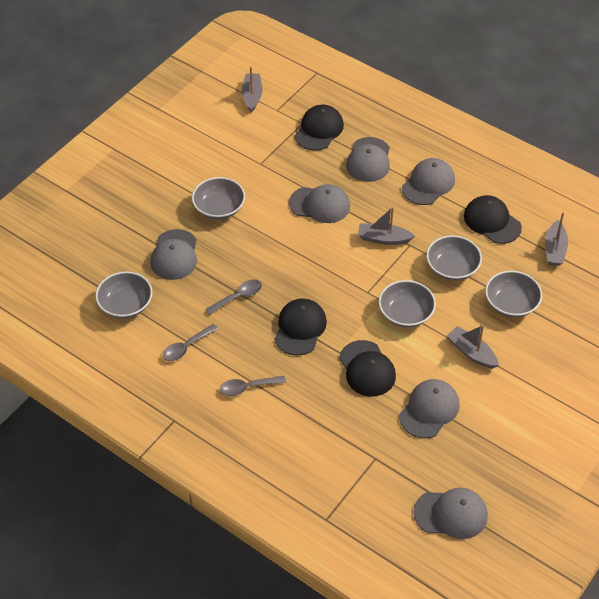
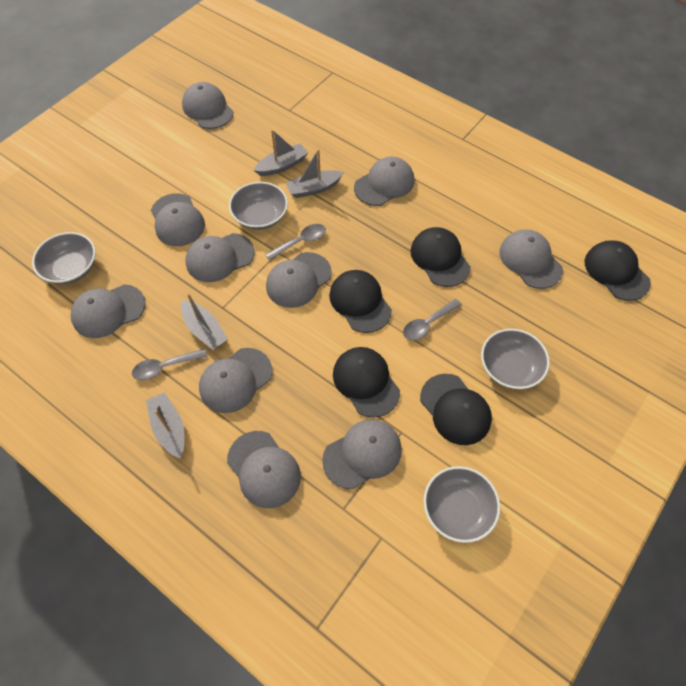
black cap: 4 -> 5
grey bowl: 5 -> 4
grey cap: 6 -> 10

